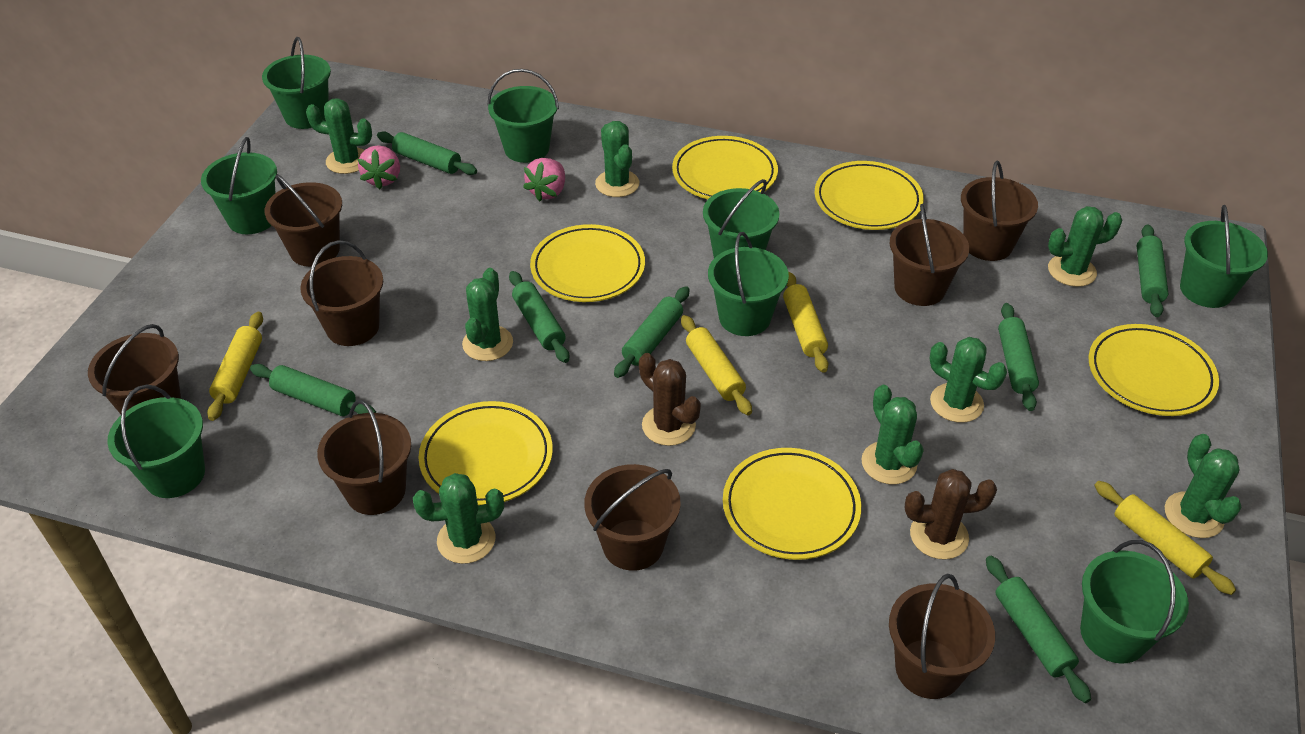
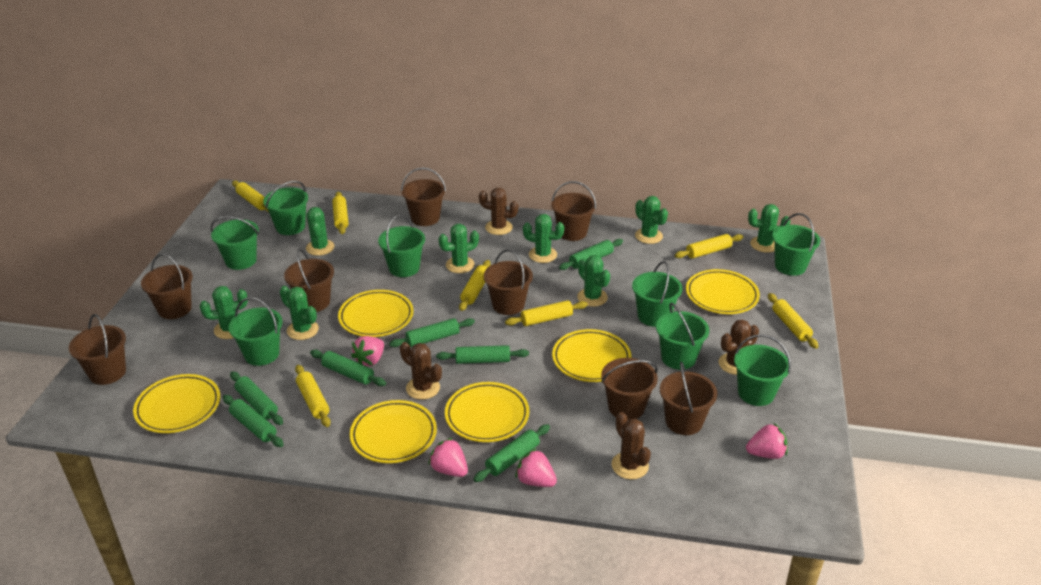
brown cactus: 2 -> 4
pink strawberry: 2 -> 4
yellow rolling pin: 4 -> 7

